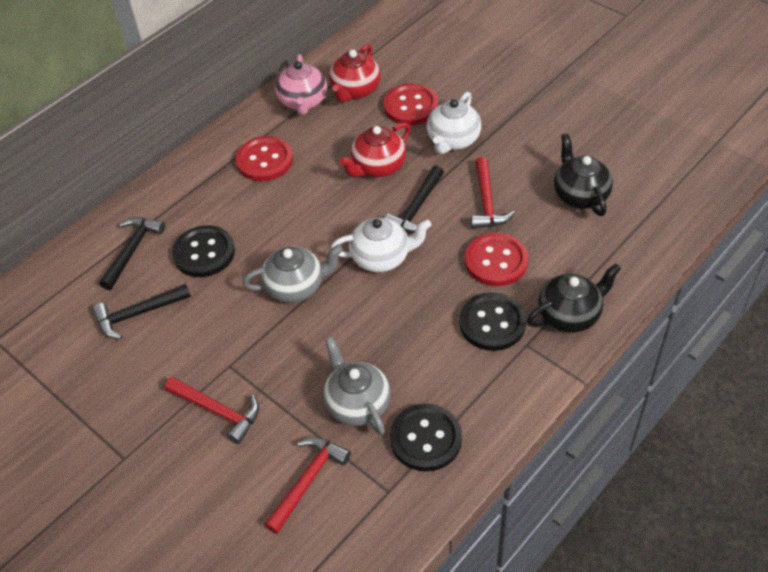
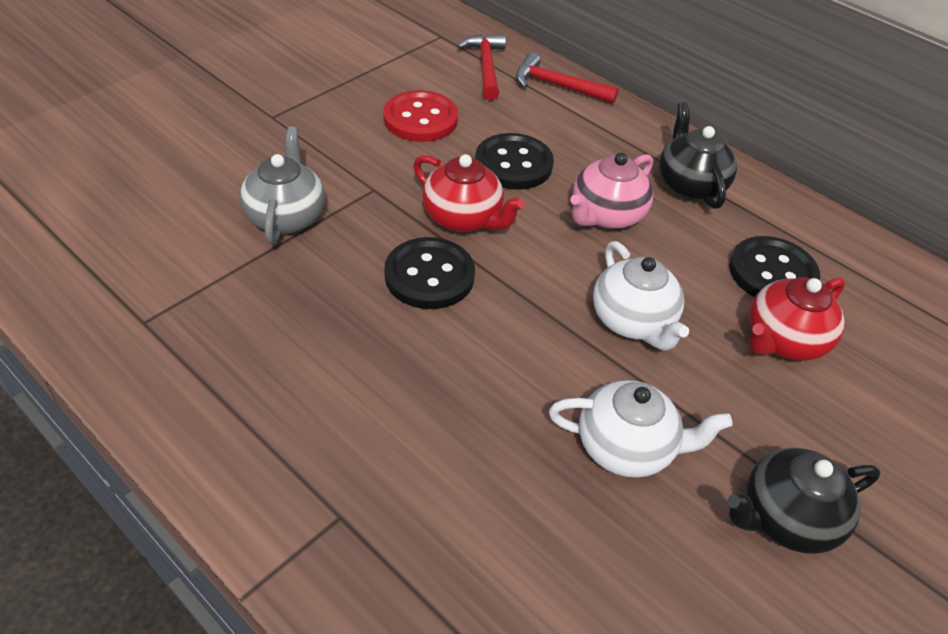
black hammer: 3 -> 0
grey teapot: 2 -> 1
red button: 3 -> 1
red hammer: 3 -> 2

